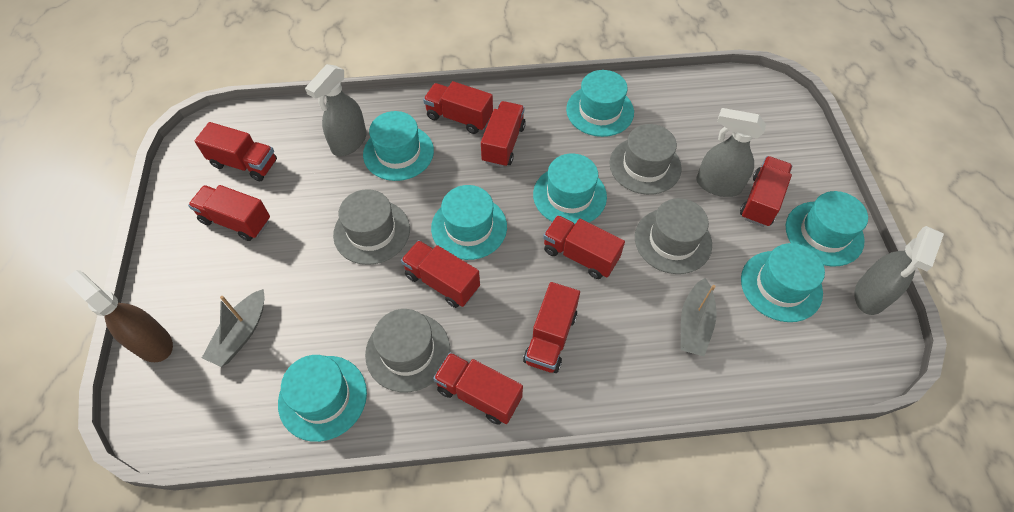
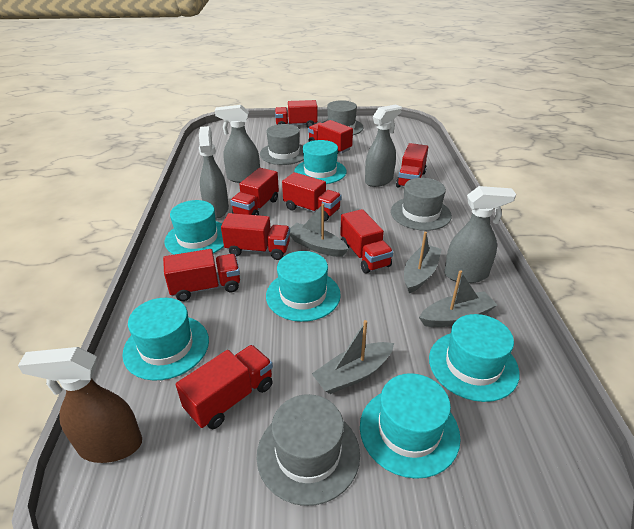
grey boat: 2 -> 4
grey spray bottle: 3 -> 4
turquoise hat: 7 -> 6

